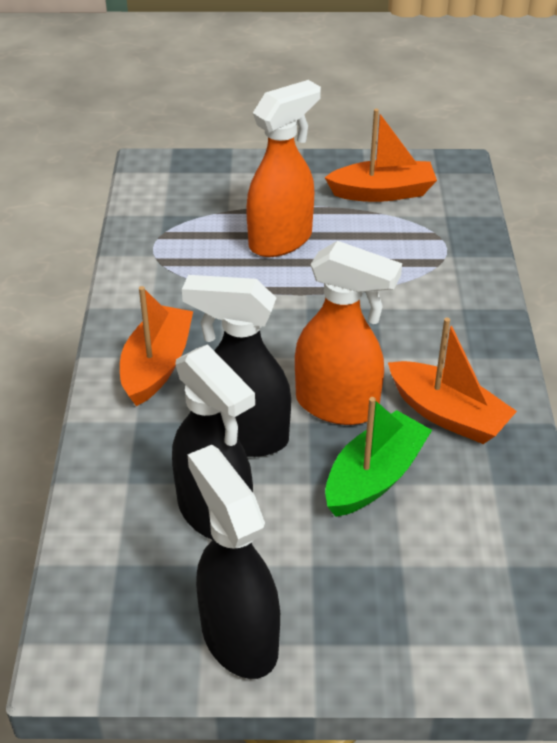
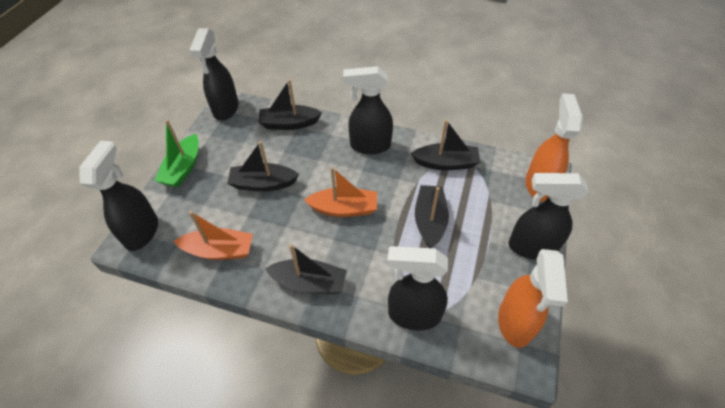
black boat: 0 -> 5
black spray bottle: 3 -> 5
orange boat: 3 -> 2

